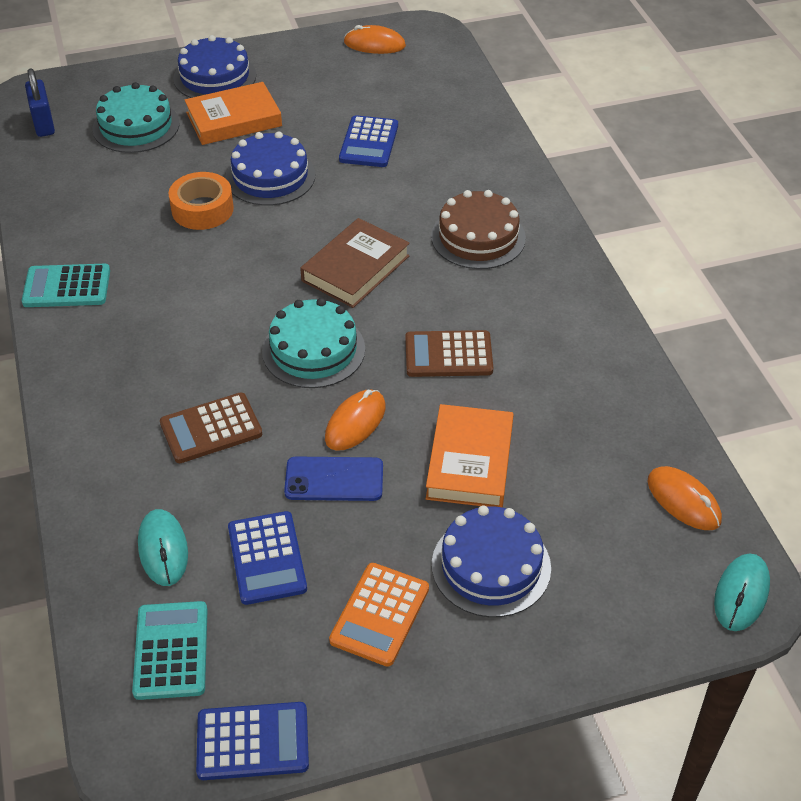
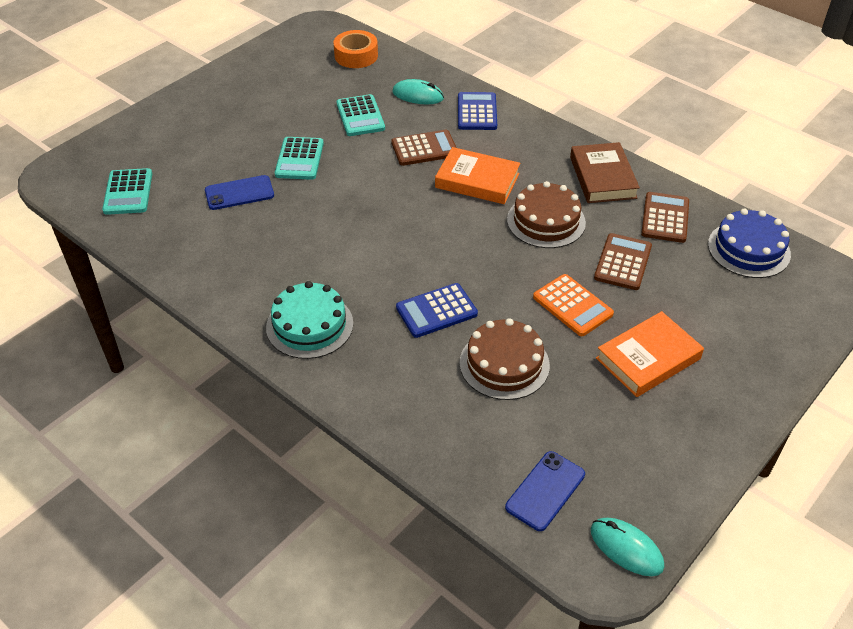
blue cake: 3 -> 1
blue calculator: 3 -> 2
blue padlock: 1 -> 0
blue phone: 1 -> 2
brown cake: 1 -> 2
brown calculator: 2 -> 3
orange mouse: 3 -> 0
turquoise cake: 2 -> 1
turquoise calculator: 2 -> 3

